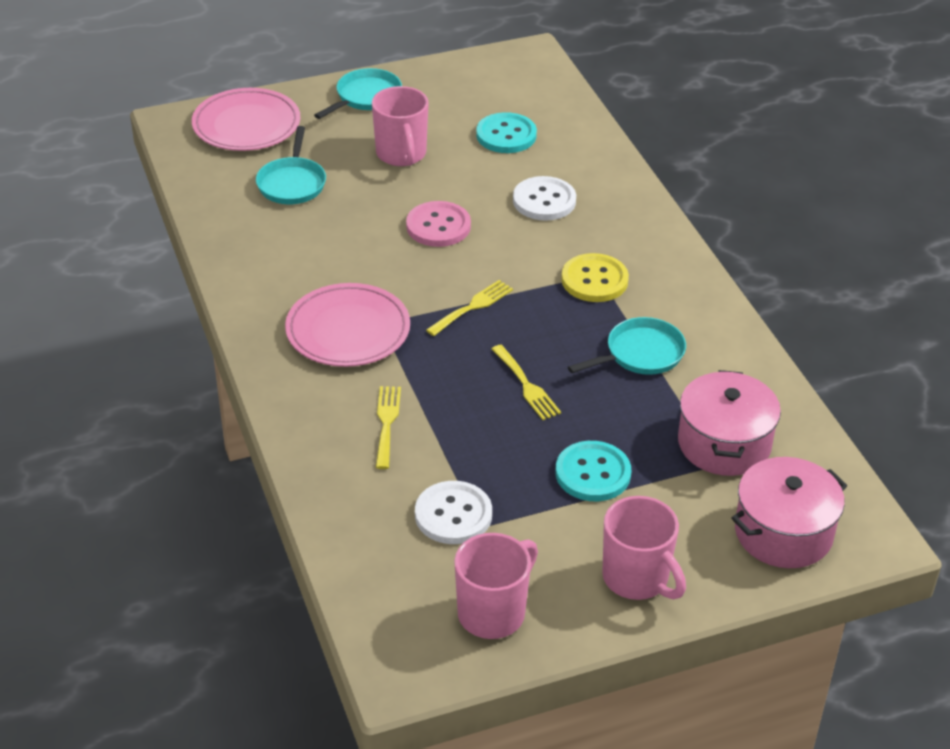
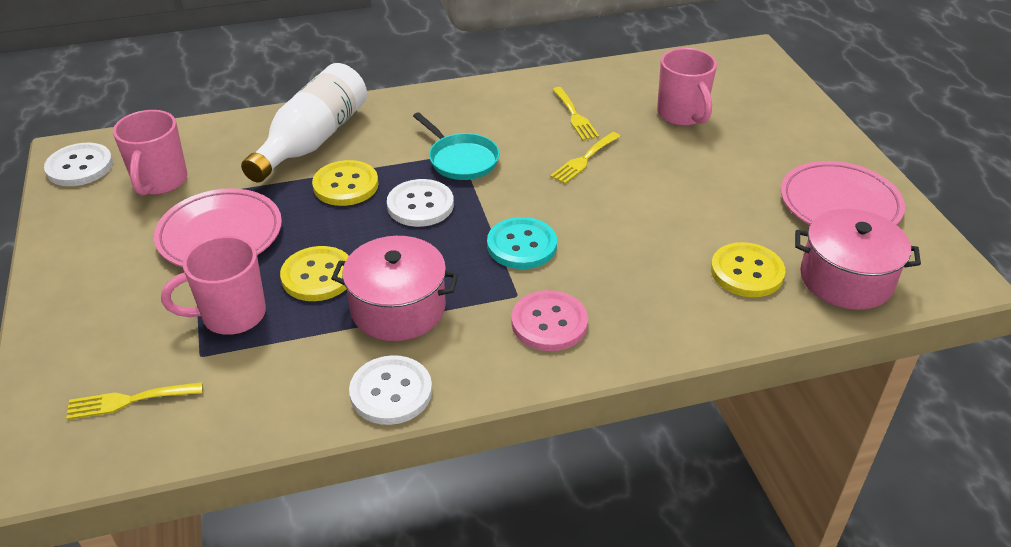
turquoise button: 2 -> 1
turquoise pan: 3 -> 1
white bottle: 0 -> 1
white button: 2 -> 3
yellow button: 1 -> 3

